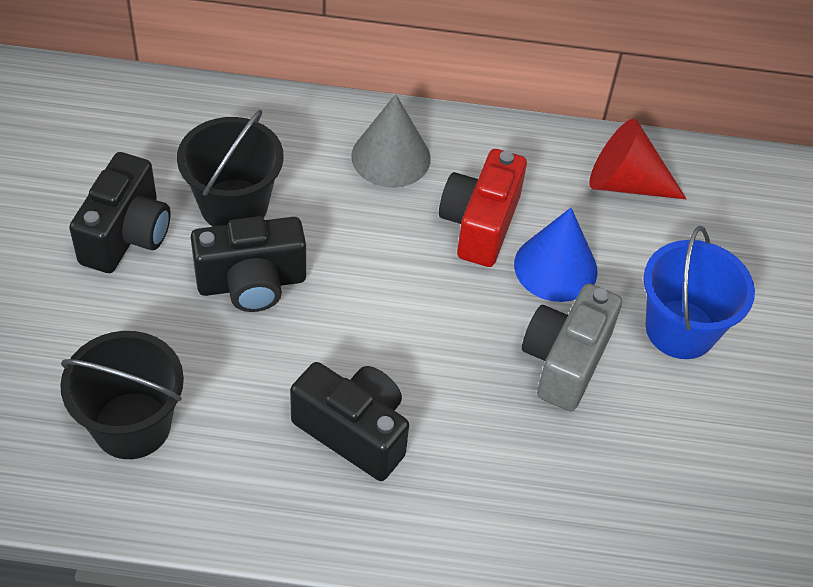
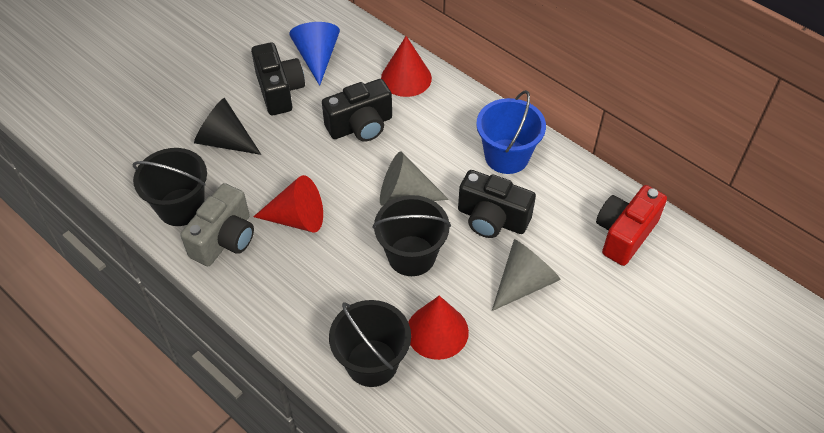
black bucket: 2 -> 3
black cone: 0 -> 1
grey cone: 1 -> 2
red cone: 1 -> 3

